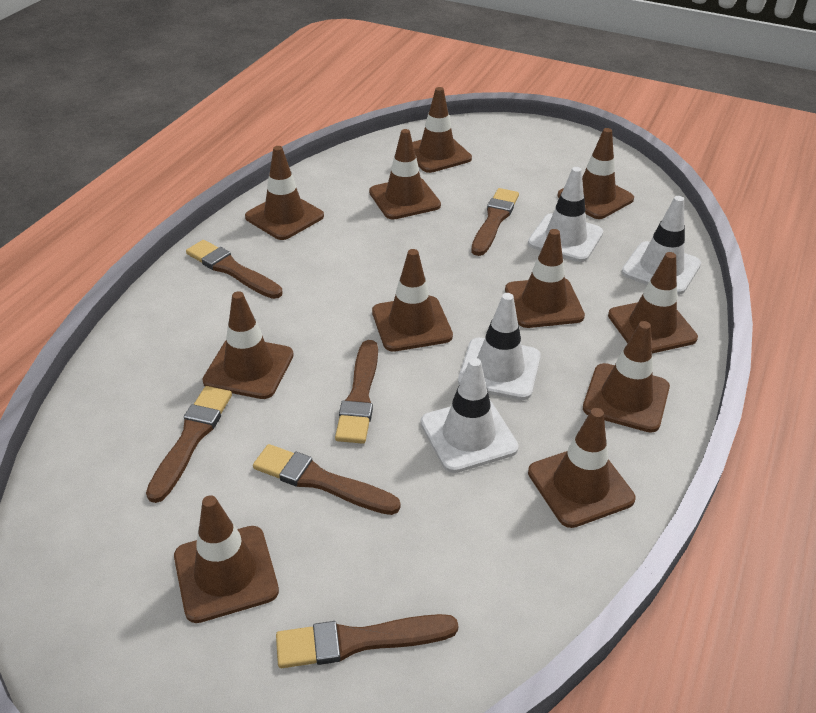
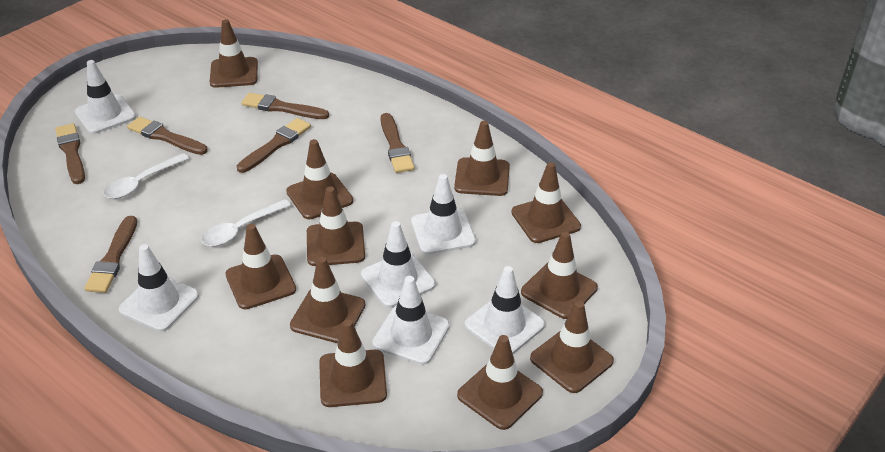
white spoon: 0 -> 2
white traffic cone: 4 -> 6

